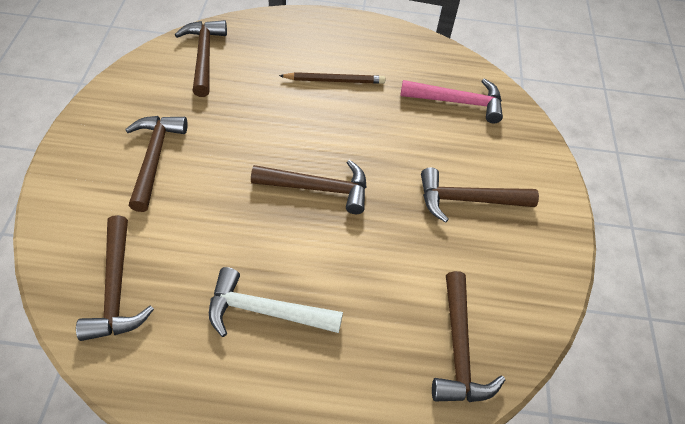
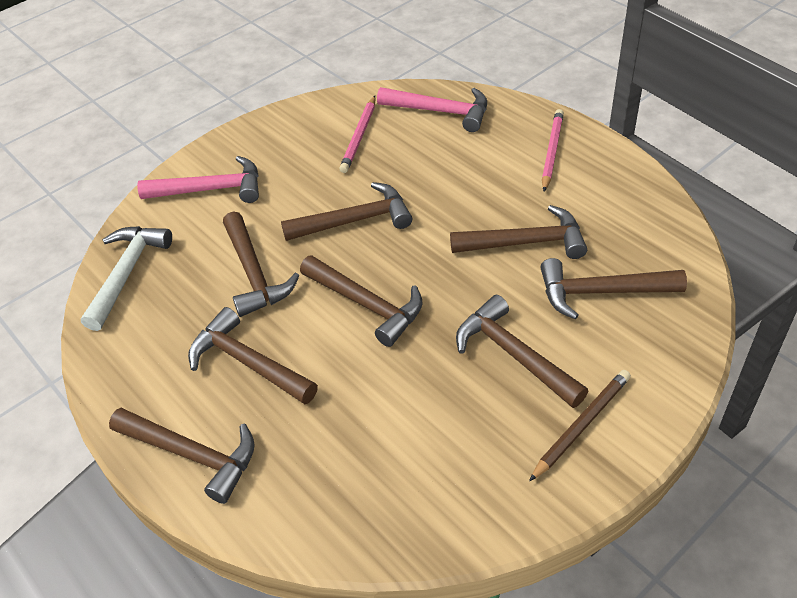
brown hammer: 6 -> 8
pink hammer: 1 -> 2
pink pencil: 0 -> 2

